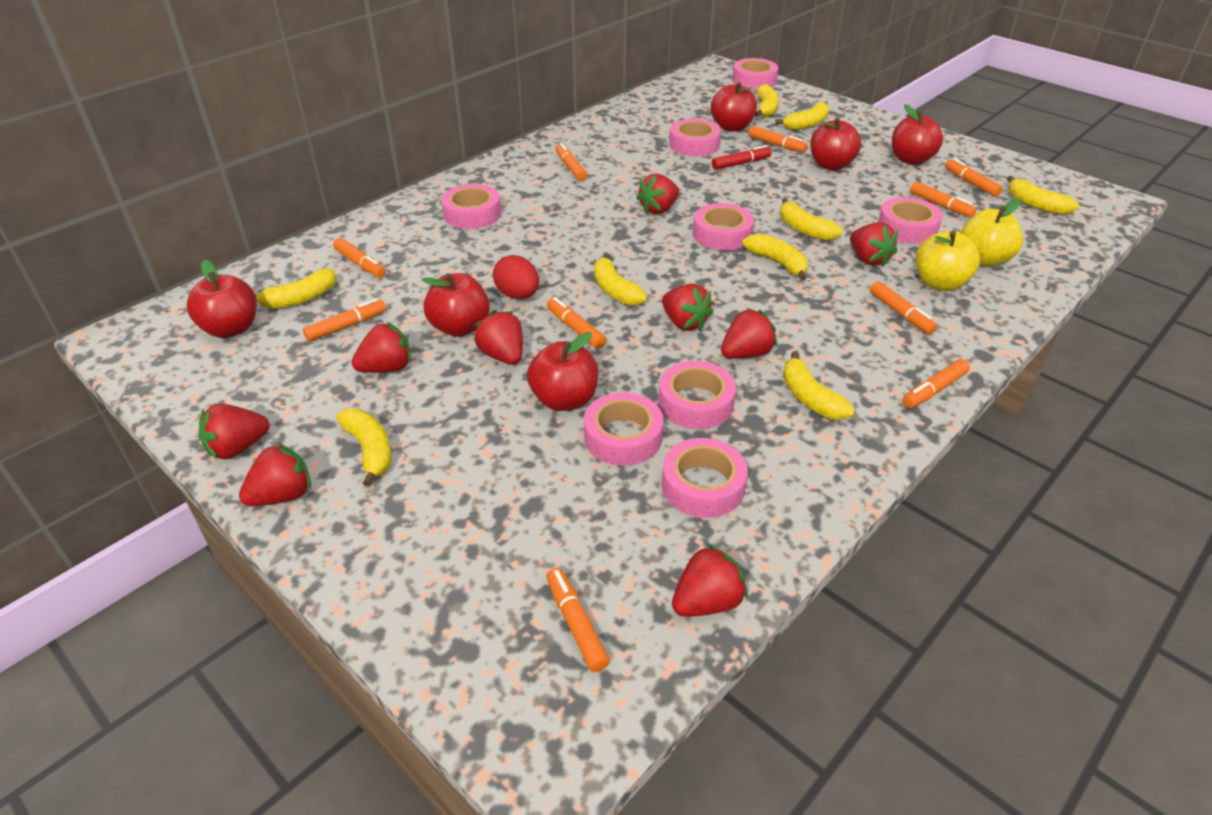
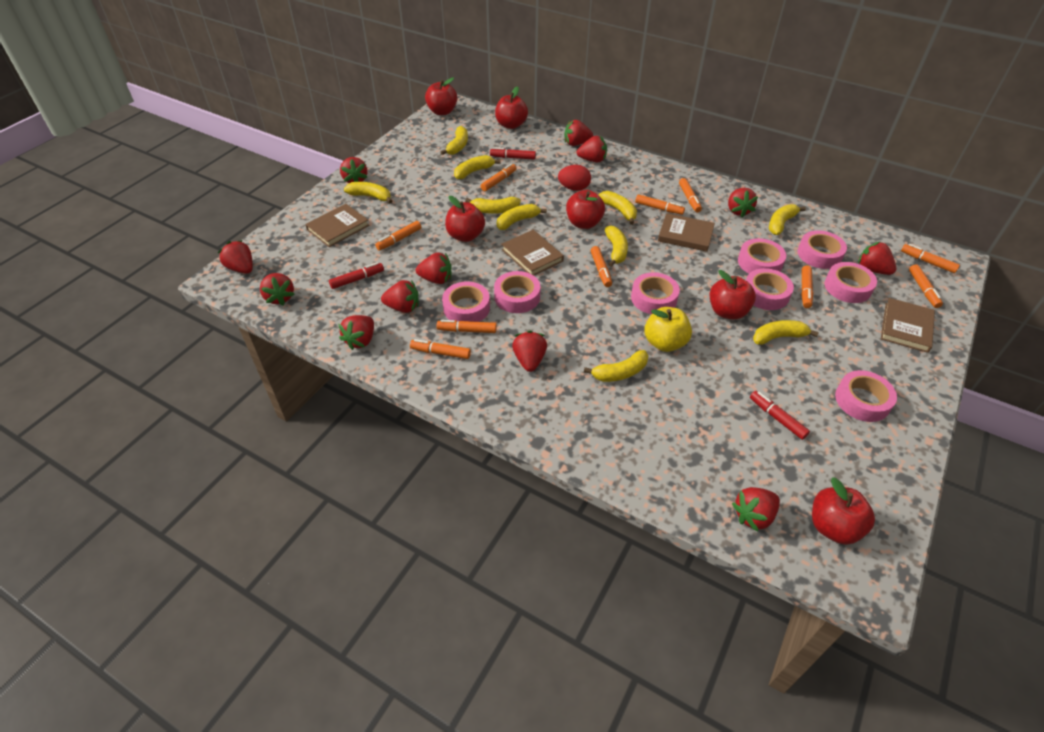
brown book: 0 -> 4
red marker: 1 -> 3
red strawberry: 9 -> 12
yellow apple: 2 -> 1
yellow banana: 9 -> 10

